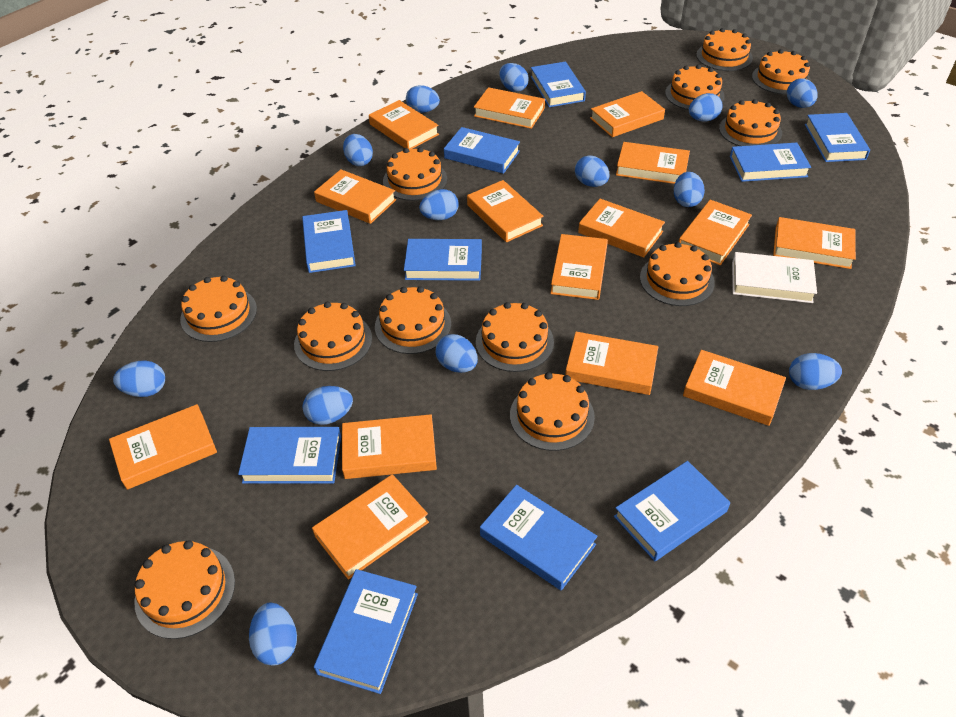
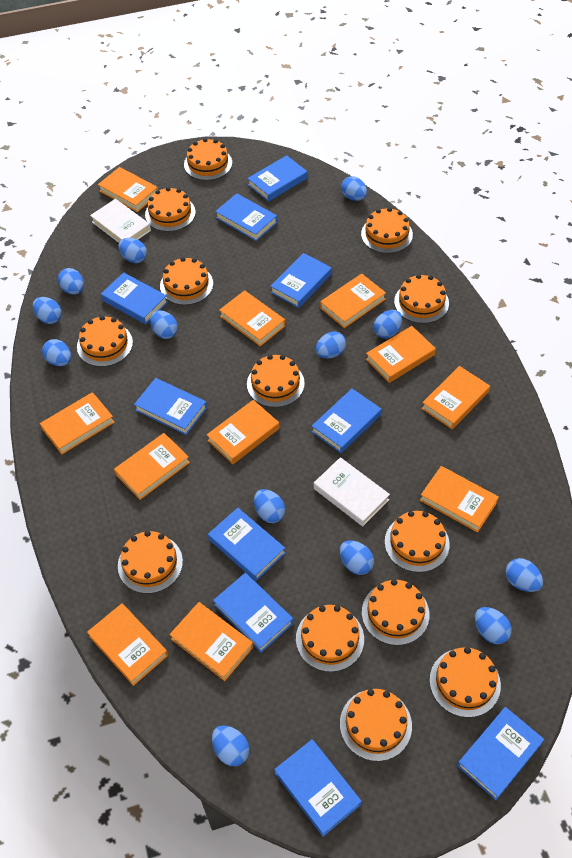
orange book: 15 -> 11
orange cake: 12 -> 13
white book: 1 -> 2

